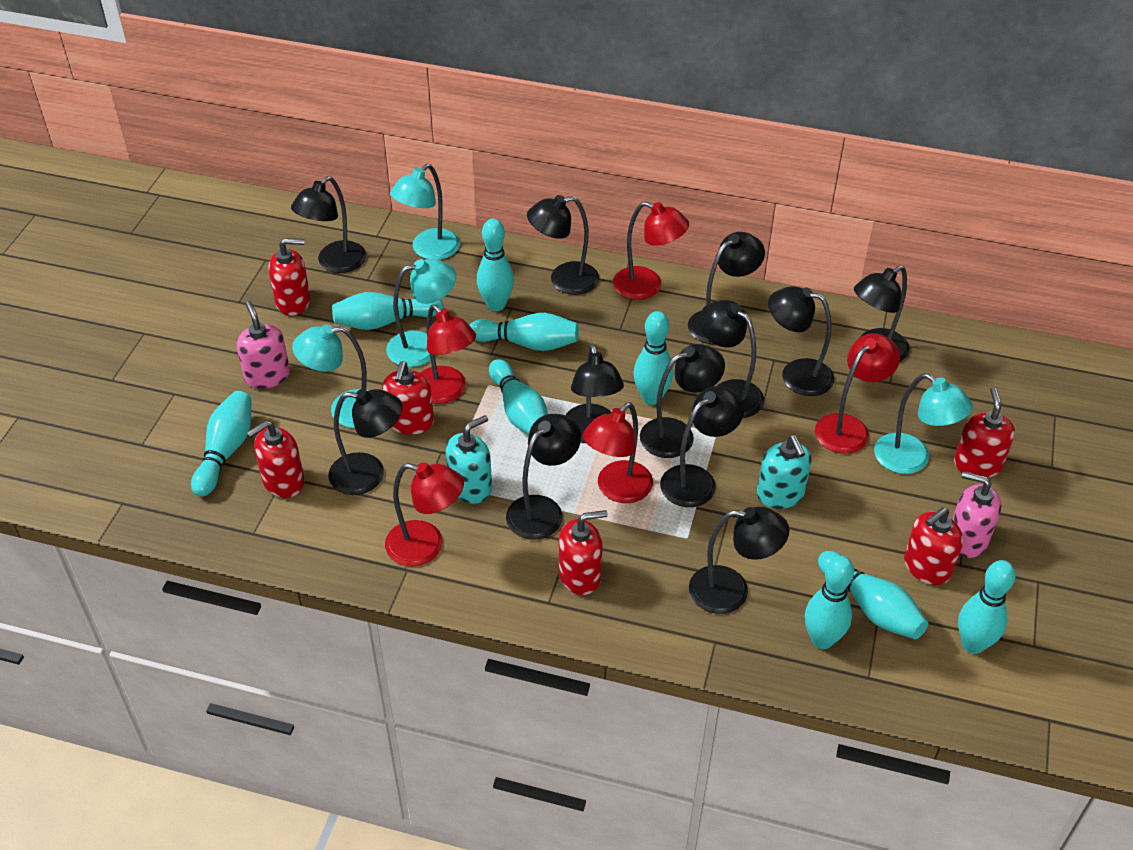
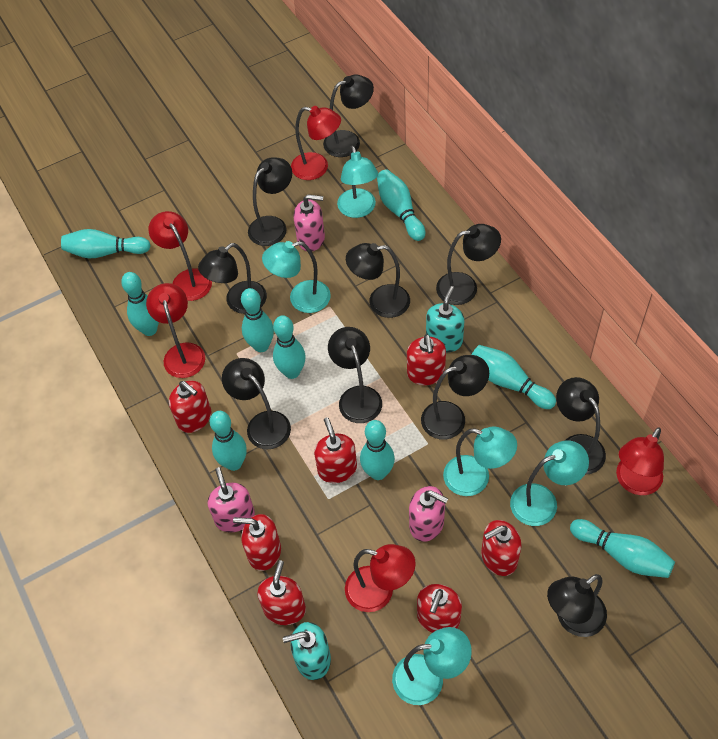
black lamp: 12 -> 10
pink soap dispenser: 2 -> 3
red soap dispenser: 6 -> 7
turquoise lamp: 4 -> 5

